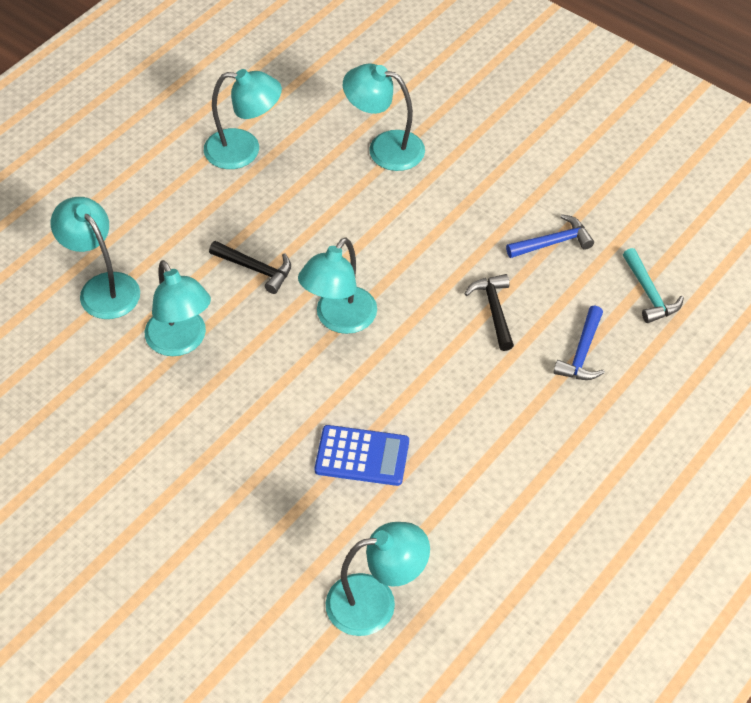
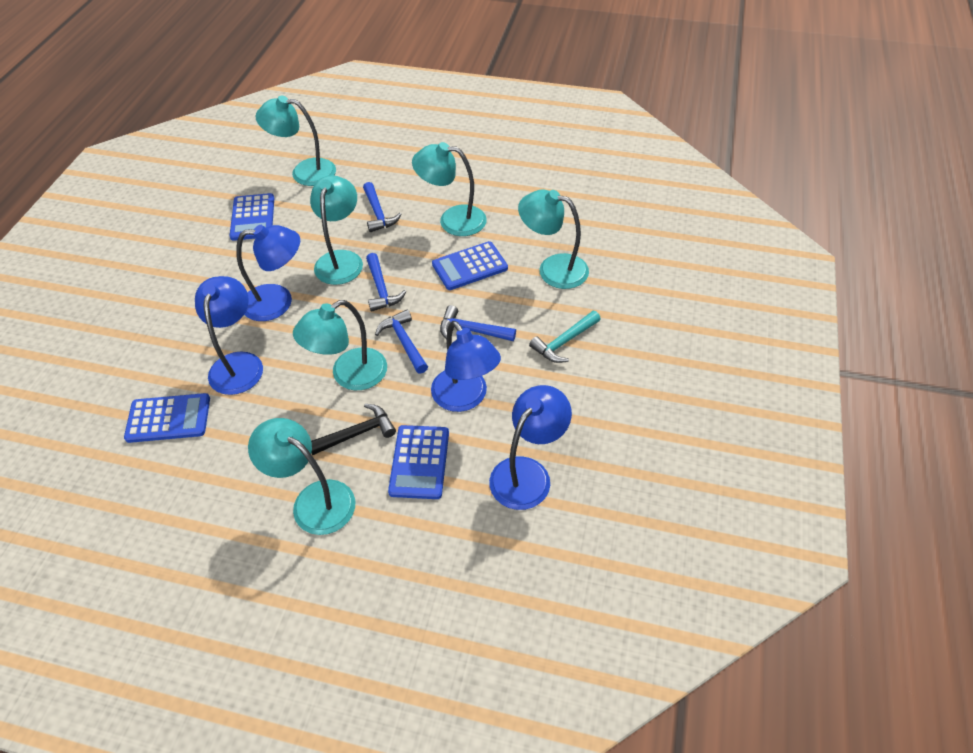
black hammer: 2 -> 1
blue calculator: 1 -> 4
blue hammer: 2 -> 4
blue lamp: 0 -> 4

